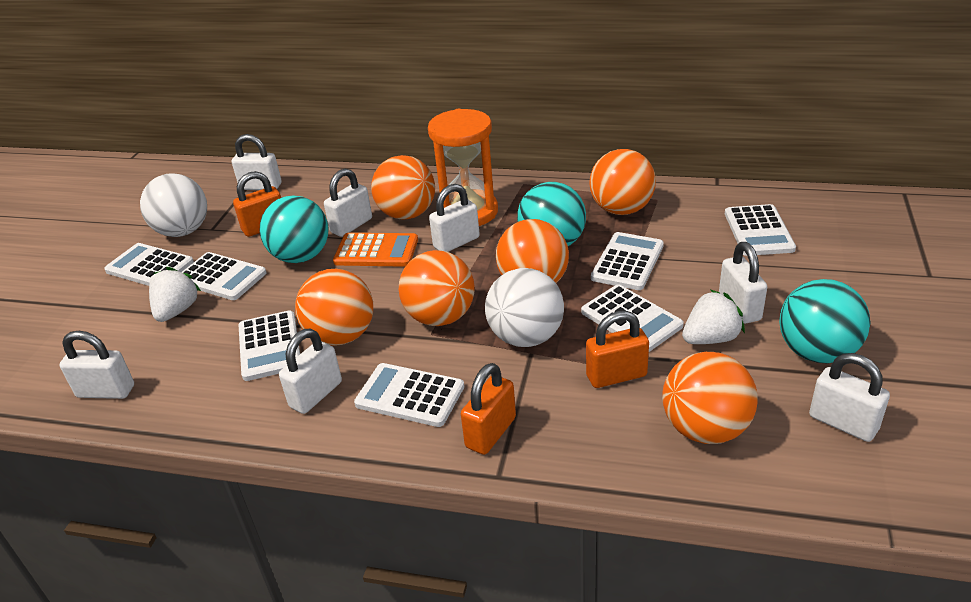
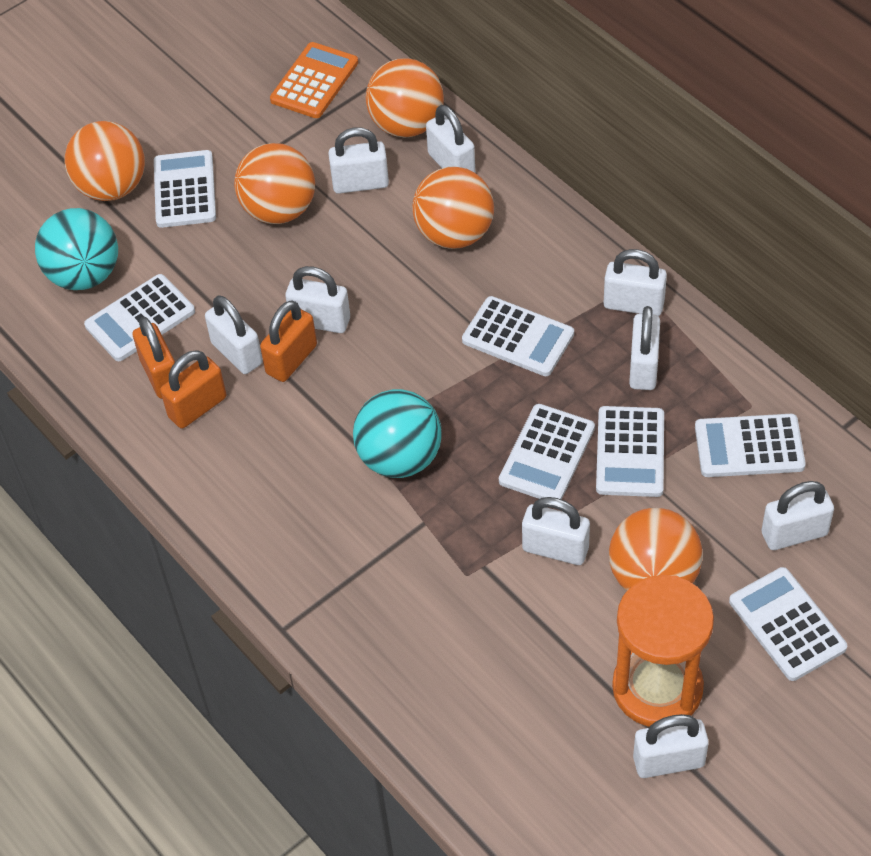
orange ball: 6 -> 5
turquoise ball: 3 -> 2
white ball: 2 -> 0
white padlock: 7 -> 9
white strawberry: 2 -> 0

